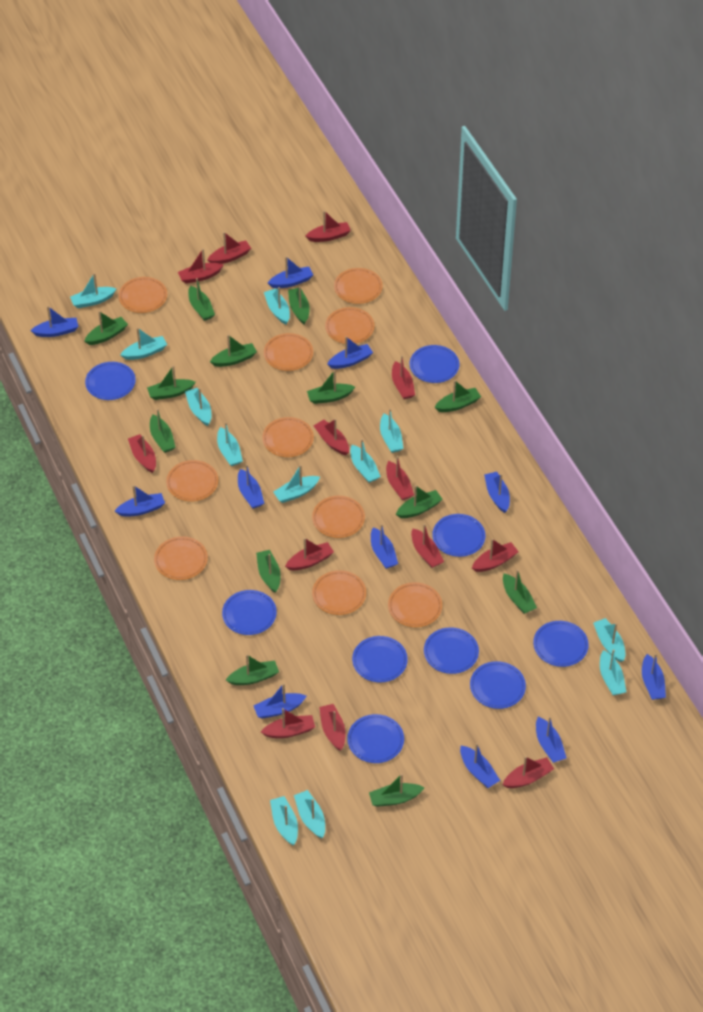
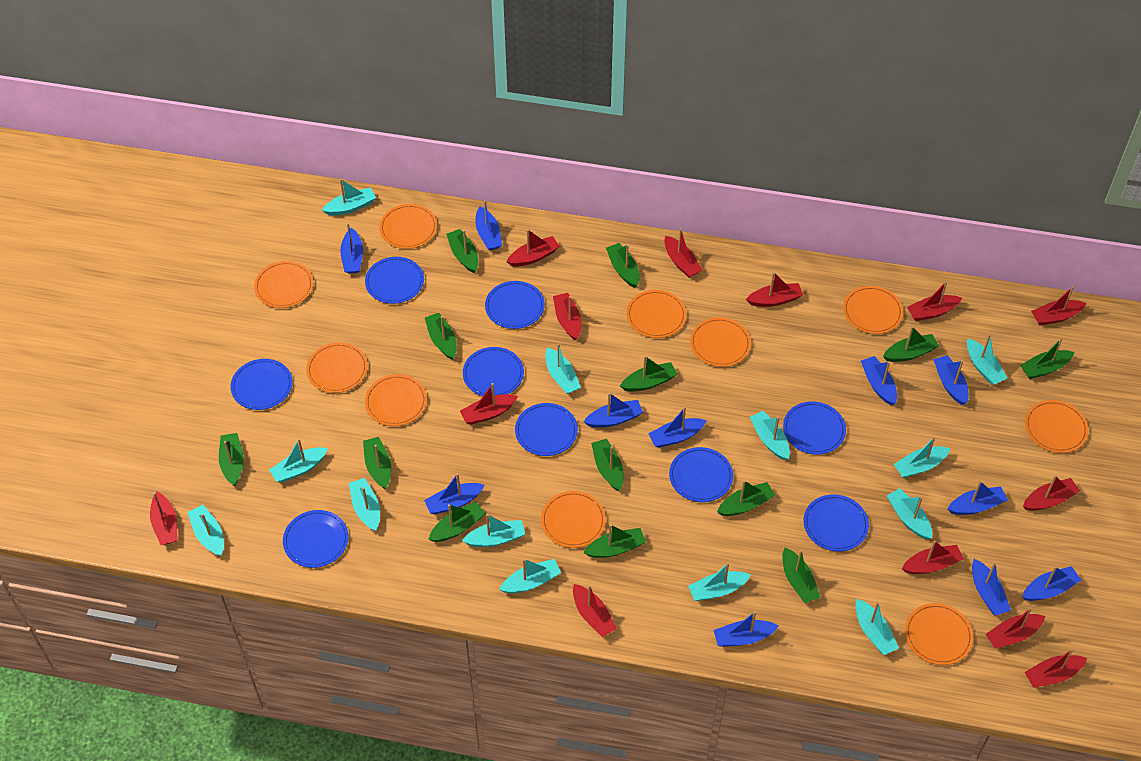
turquoise boat: 12 -> 13

